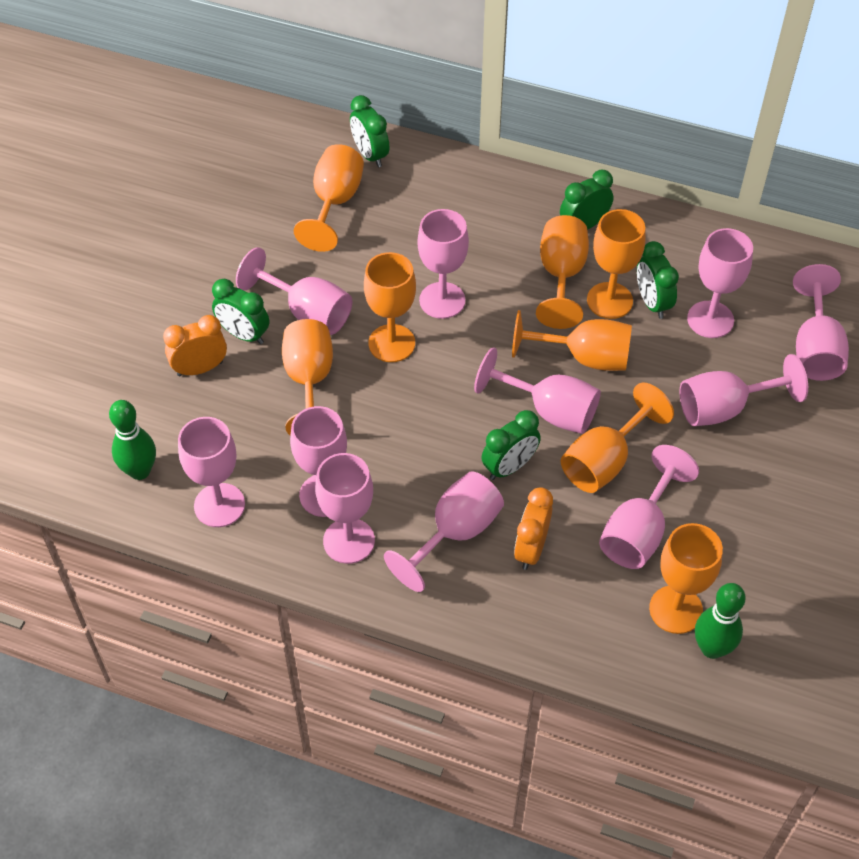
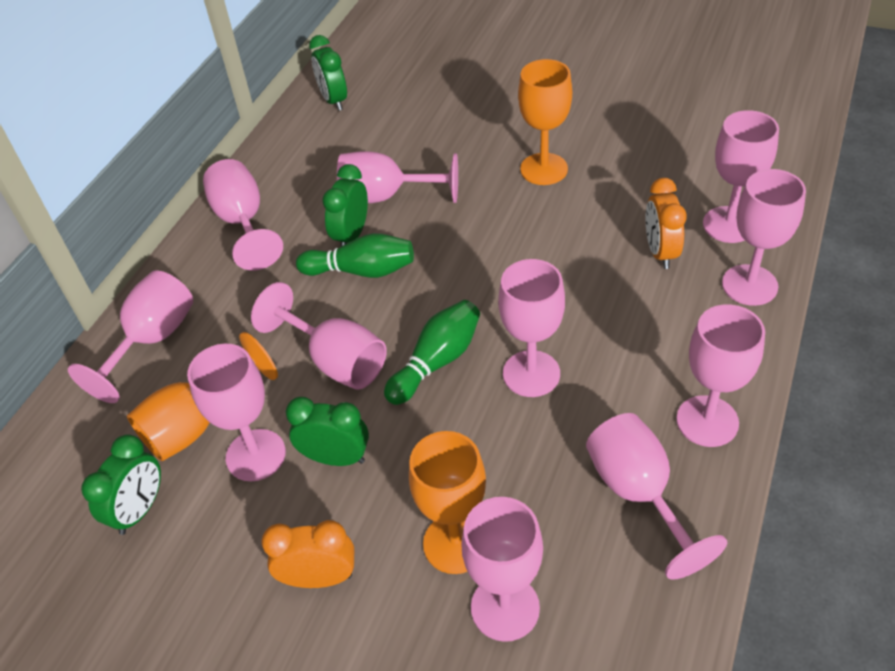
green clock: 5 -> 4
orange goblet: 8 -> 3

